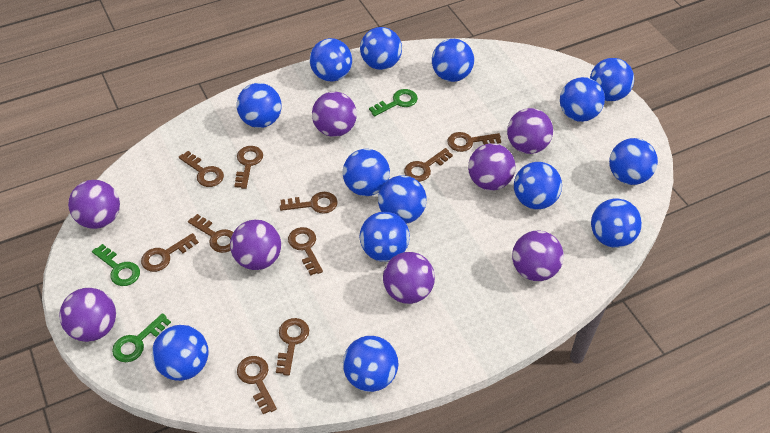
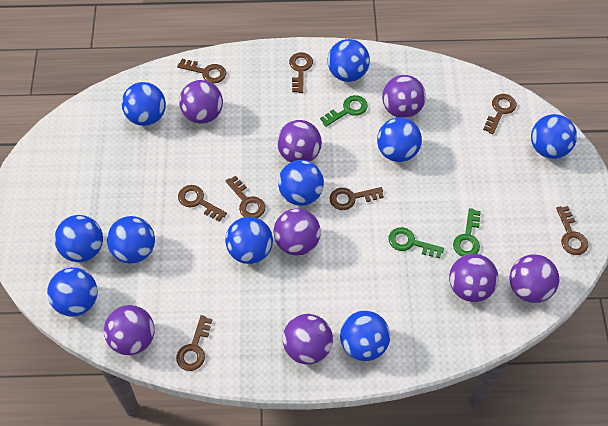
blue ball: 14 -> 10
brown key: 10 -> 8

